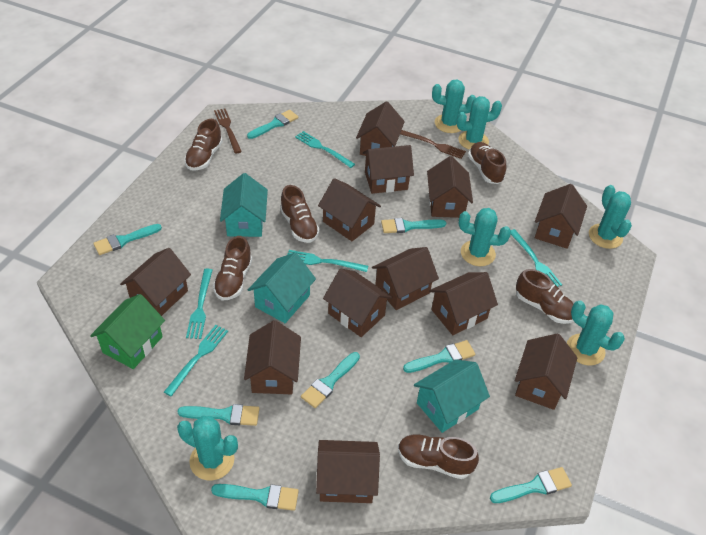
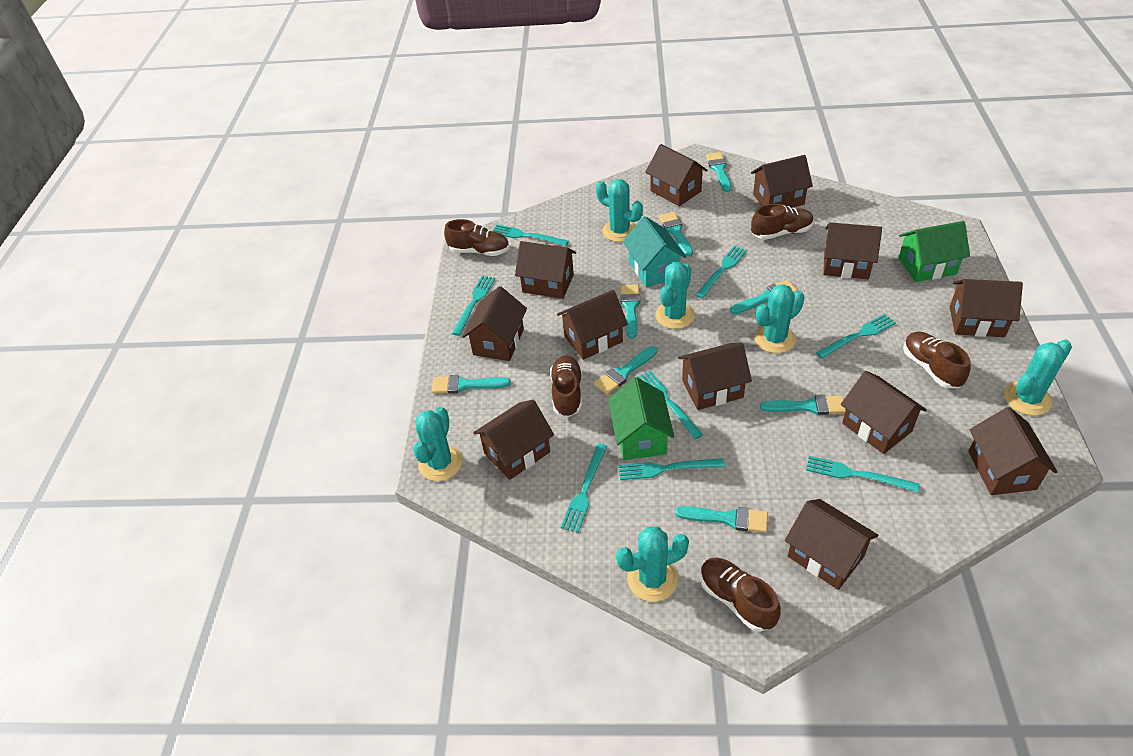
brown fork: 2 -> 0
brown shoe: 6 -> 5
green house: 1 -> 2
turquoise fork: 5 -> 8
turquoise house: 3 -> 1

